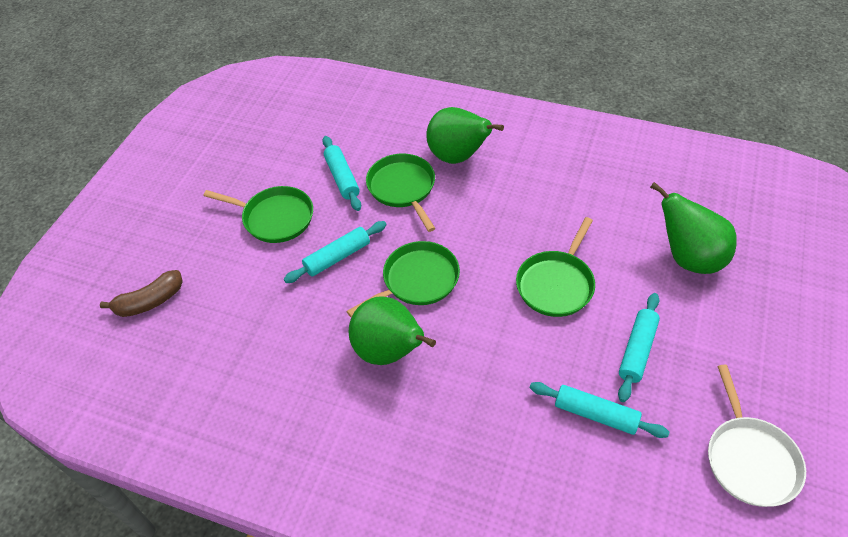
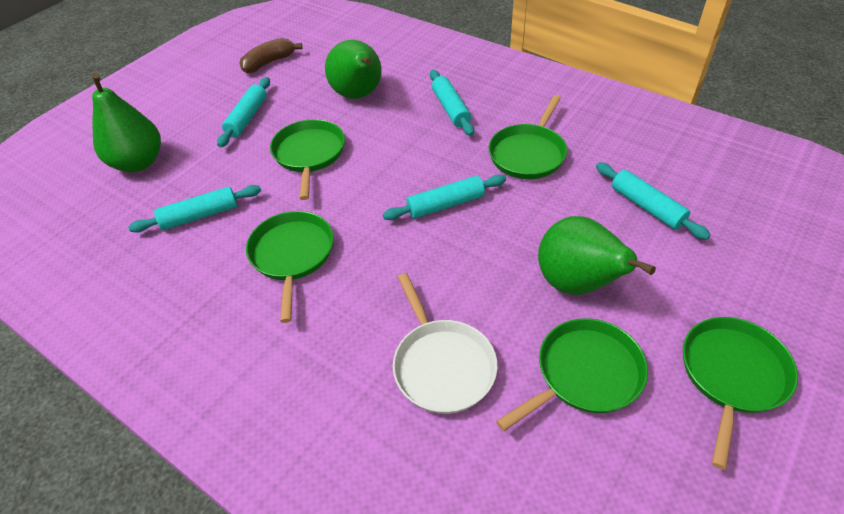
green pan: 4 -> 5
turquoise rolling pin: 4 -> 5

